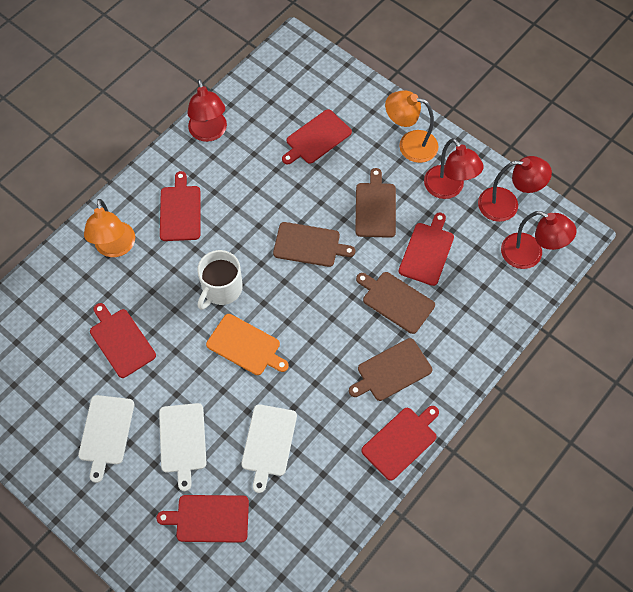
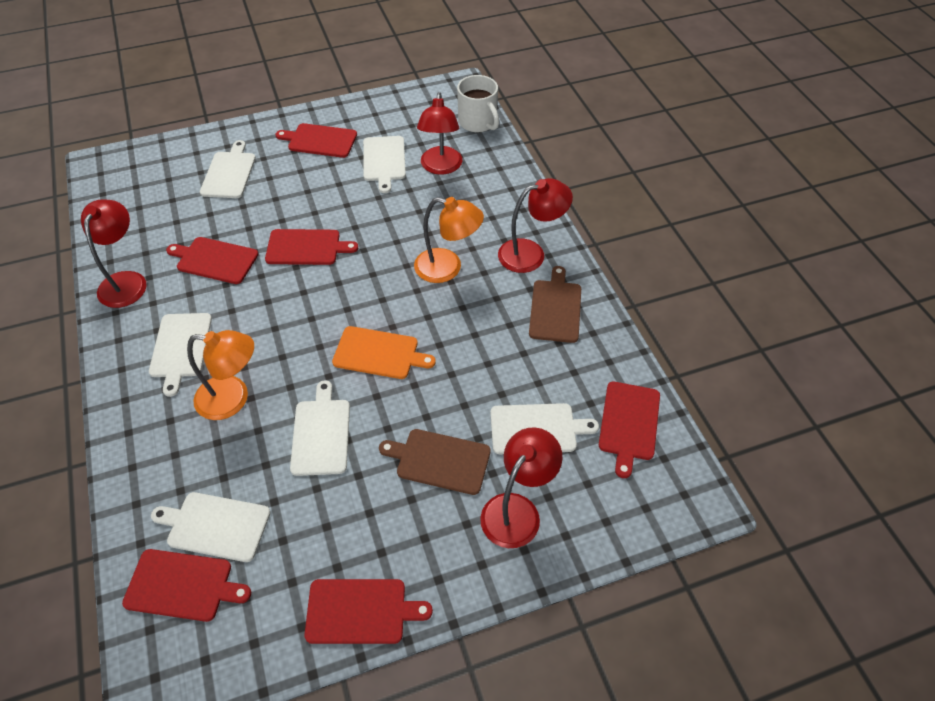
brown cutting board: 4 -> 2
white cutting board: 3 -> 6

